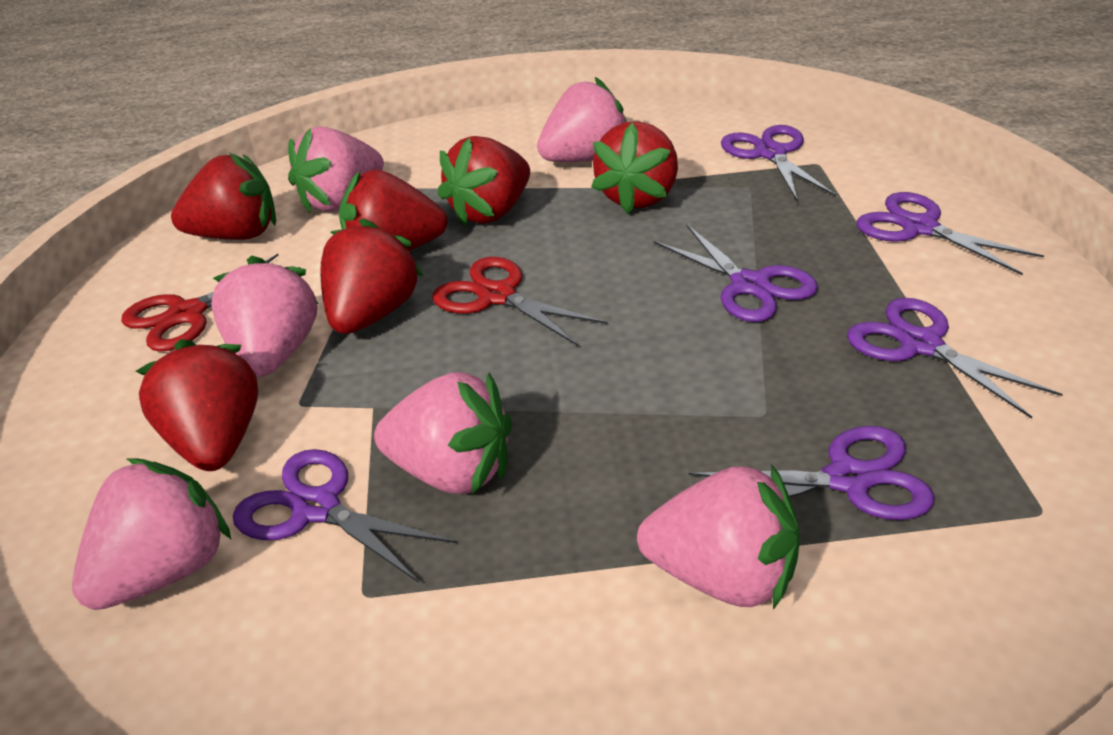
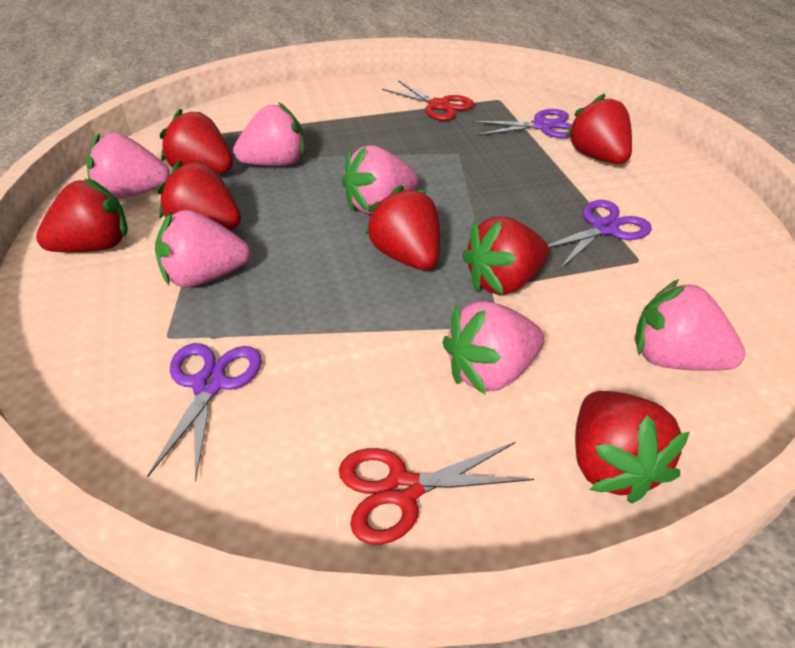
purple scissors: 6 -> 3
red strawberry: 6 -> 7

